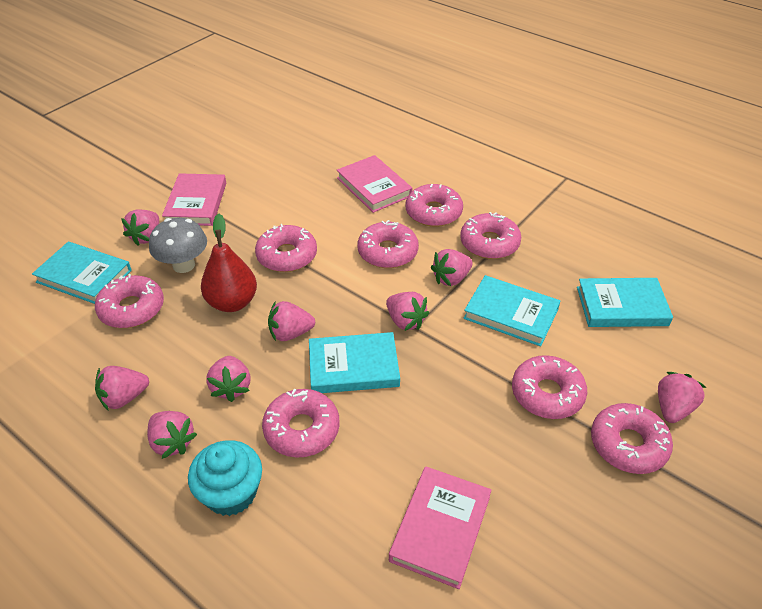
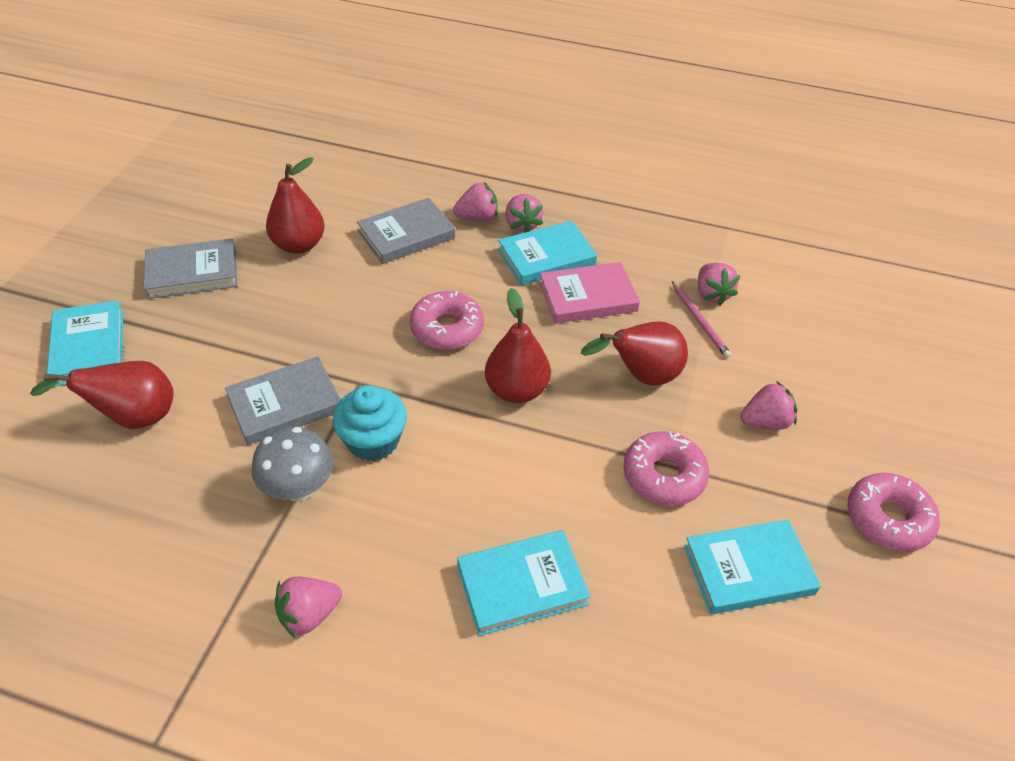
grey book: 0 -> 3
pink book: 3 -> 1
pink donut: 8 -> 3
pink pencil: 0 -> 1
pink strawberry: 8 -> 5
red pear: 1 -> 4

